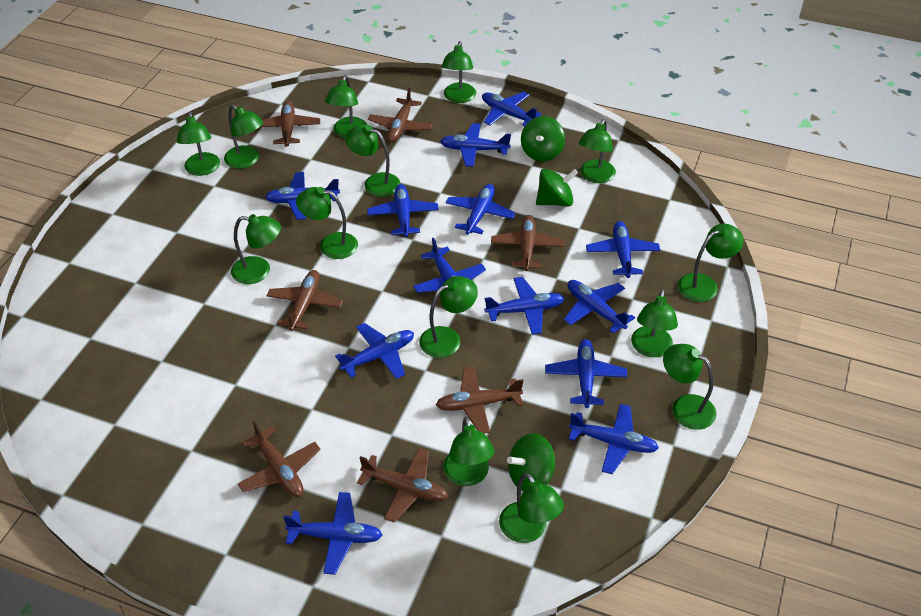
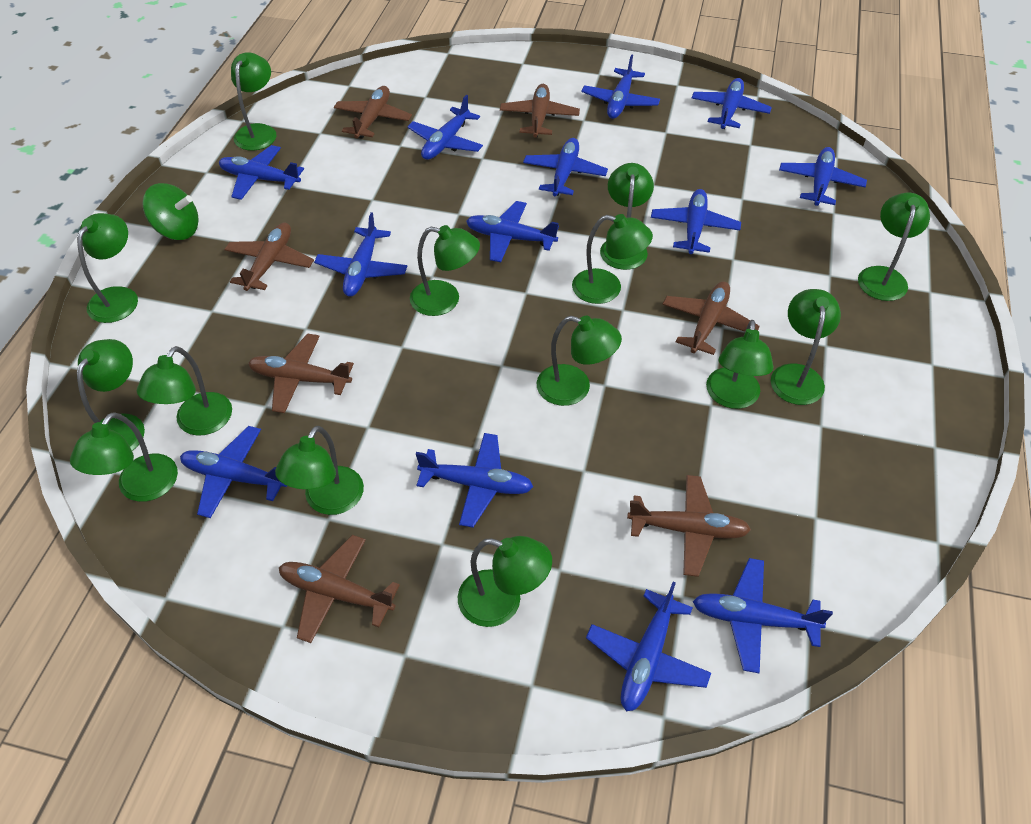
green spinning top: 3 -> 1

